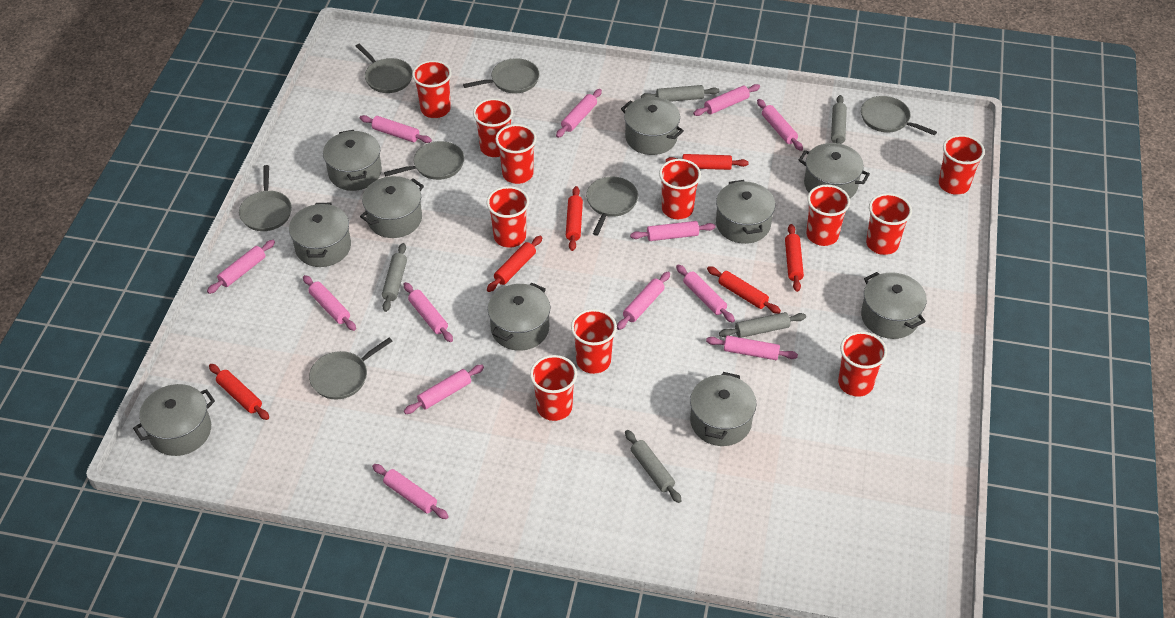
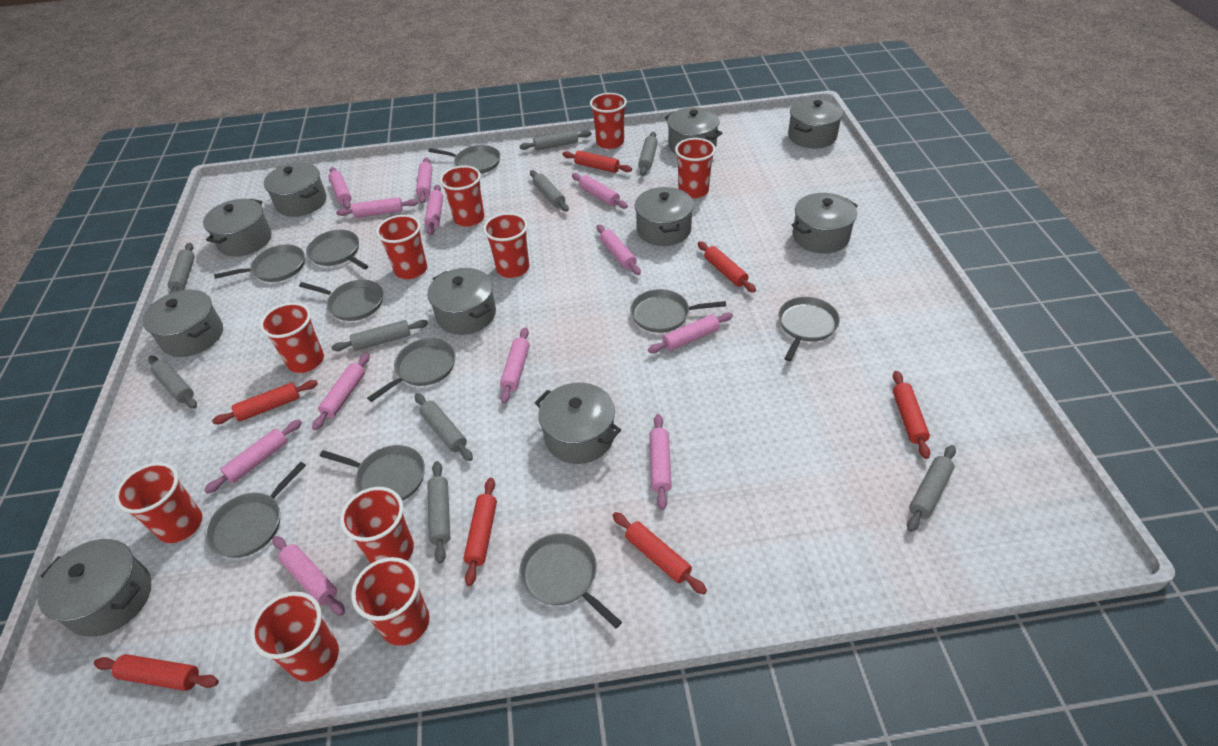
grey pan: 7 -> 10
grey rolling pin: 5 -> 9
pink rolling pin: 13 -> 12
red cup: 11 -> 10
red rolling pin: 6 -> 7

